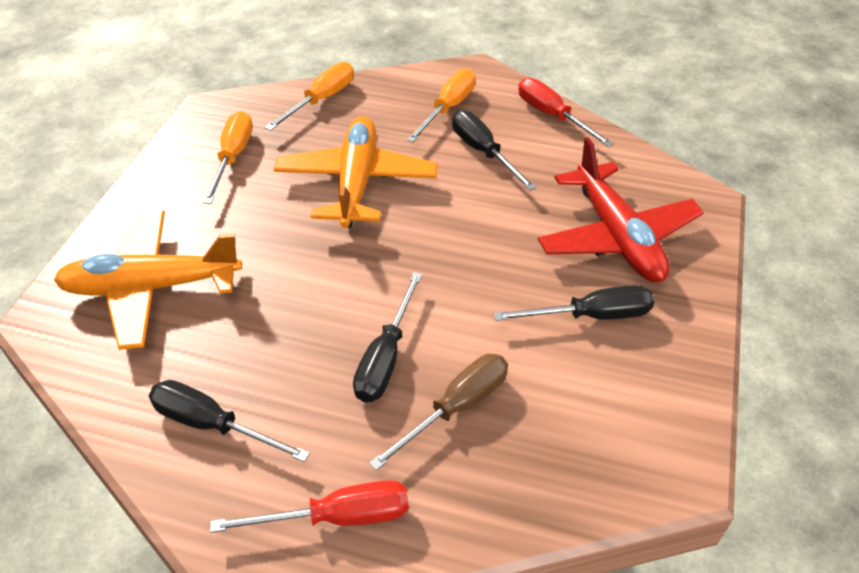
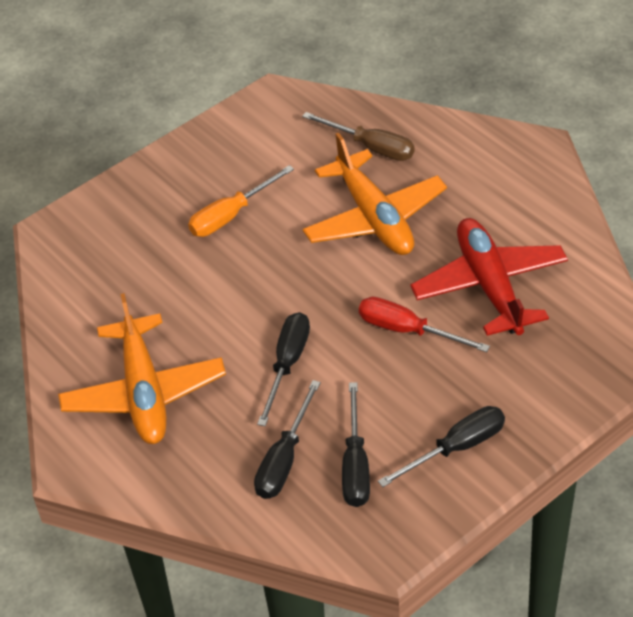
orange screwdriver: 3 -> 1
red screwdriver: 2 -> 1

